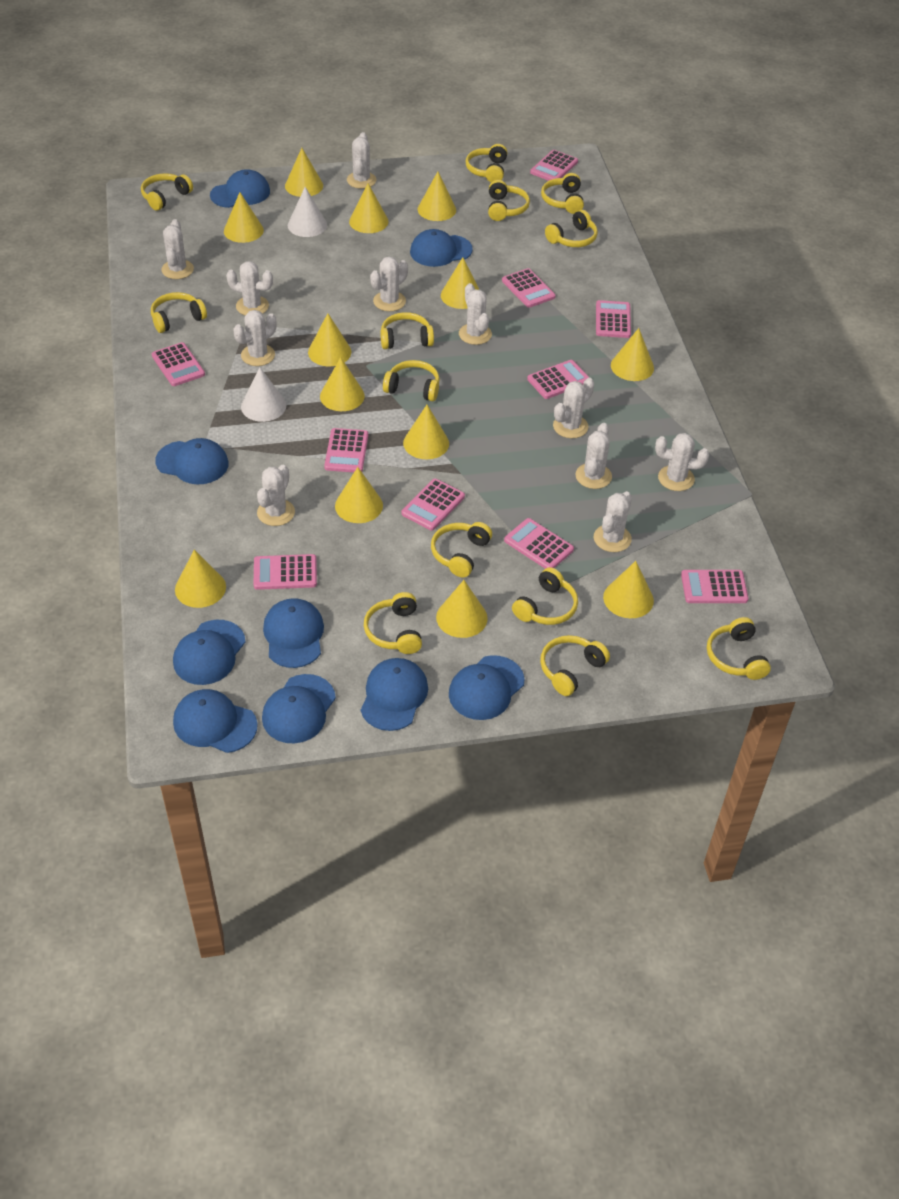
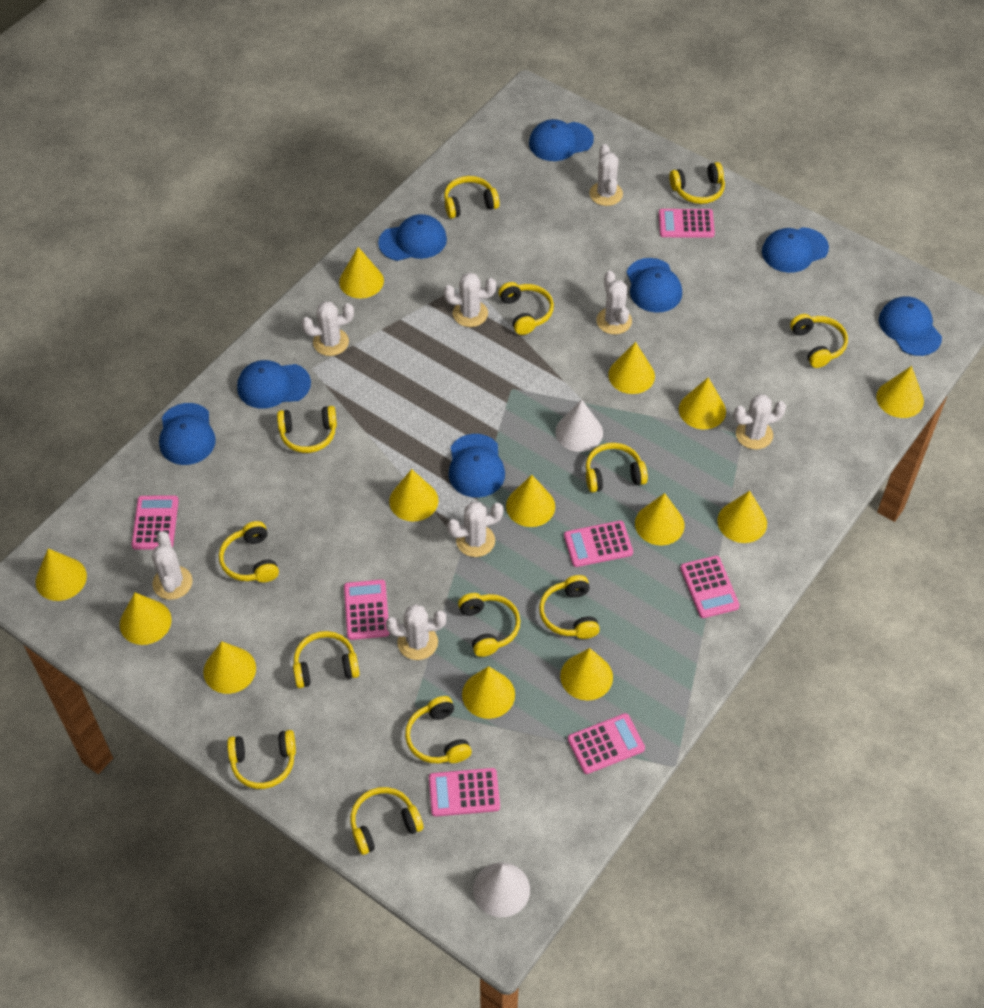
blue cap: 9 -> 8
pink calculator: 10 -> 7
white cactus: 11 -> 8

